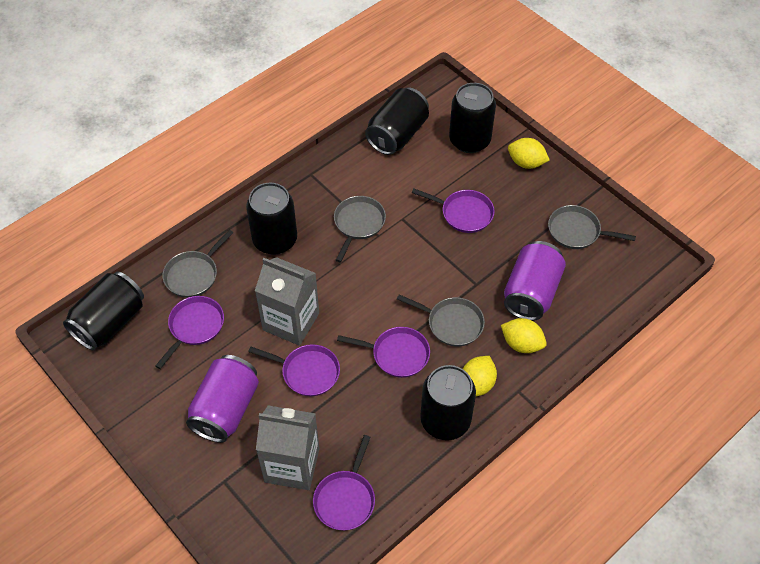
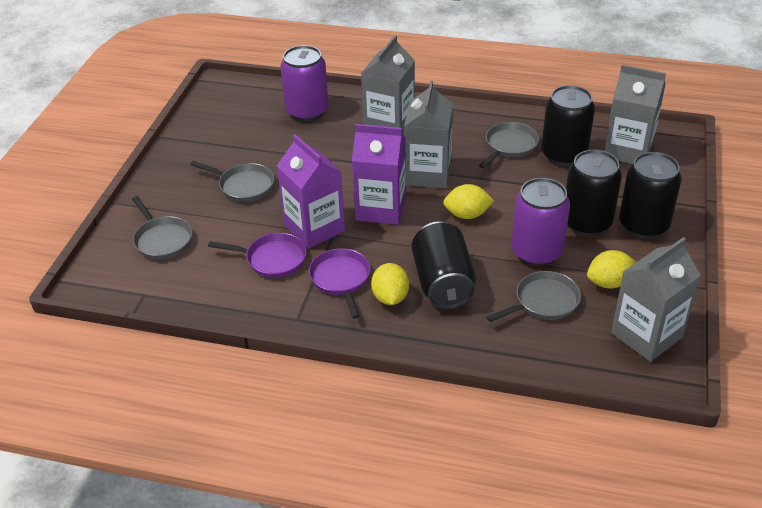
black can: 5 -> 4
grey carton: 2 -> 4
purple carton: 0 -> 2
purple pan: 5 -> 2

